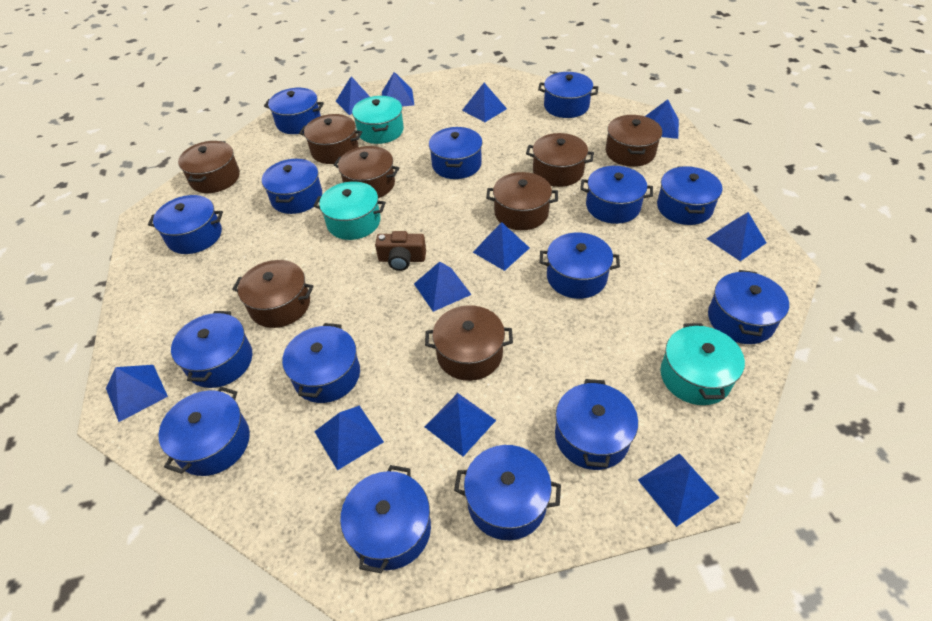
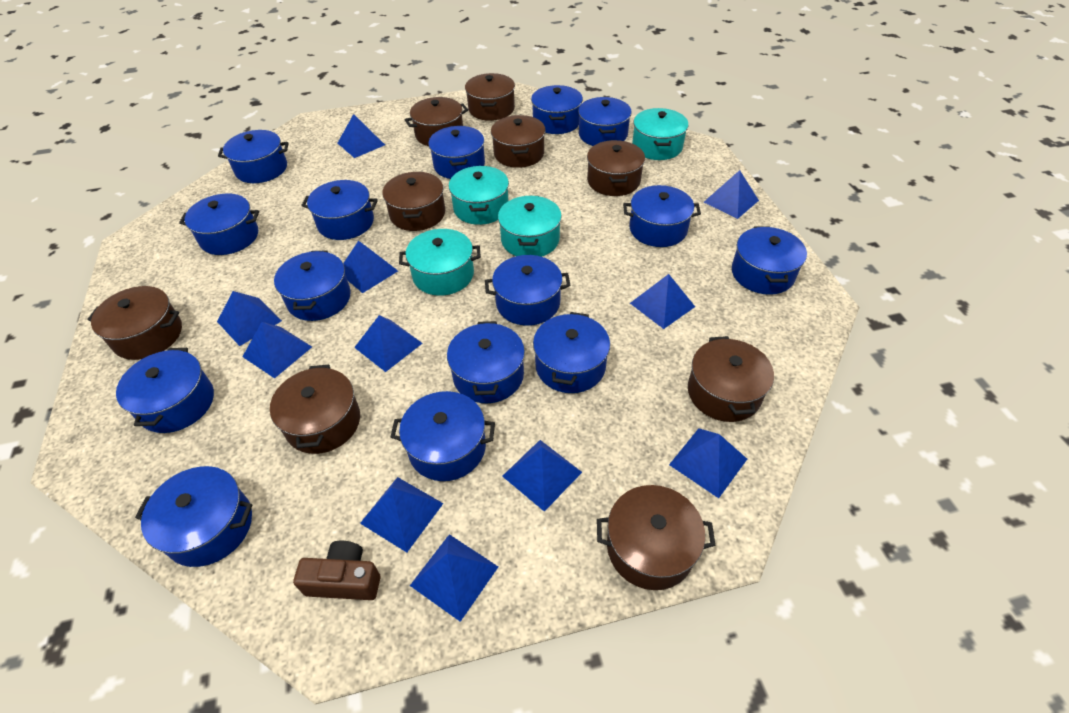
brown pot: 8 -> 9
turquoise pot: 3 -> 4

